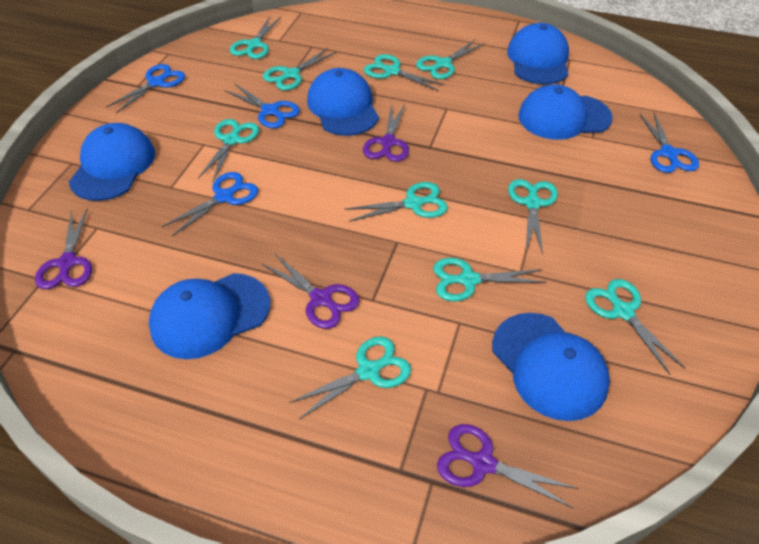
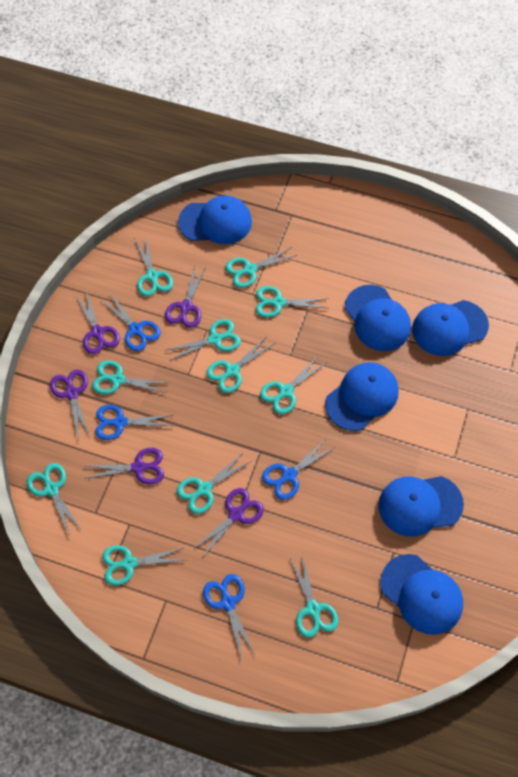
purple scissors: 4 -> 5
turquoise scissors: 10 -> 11

